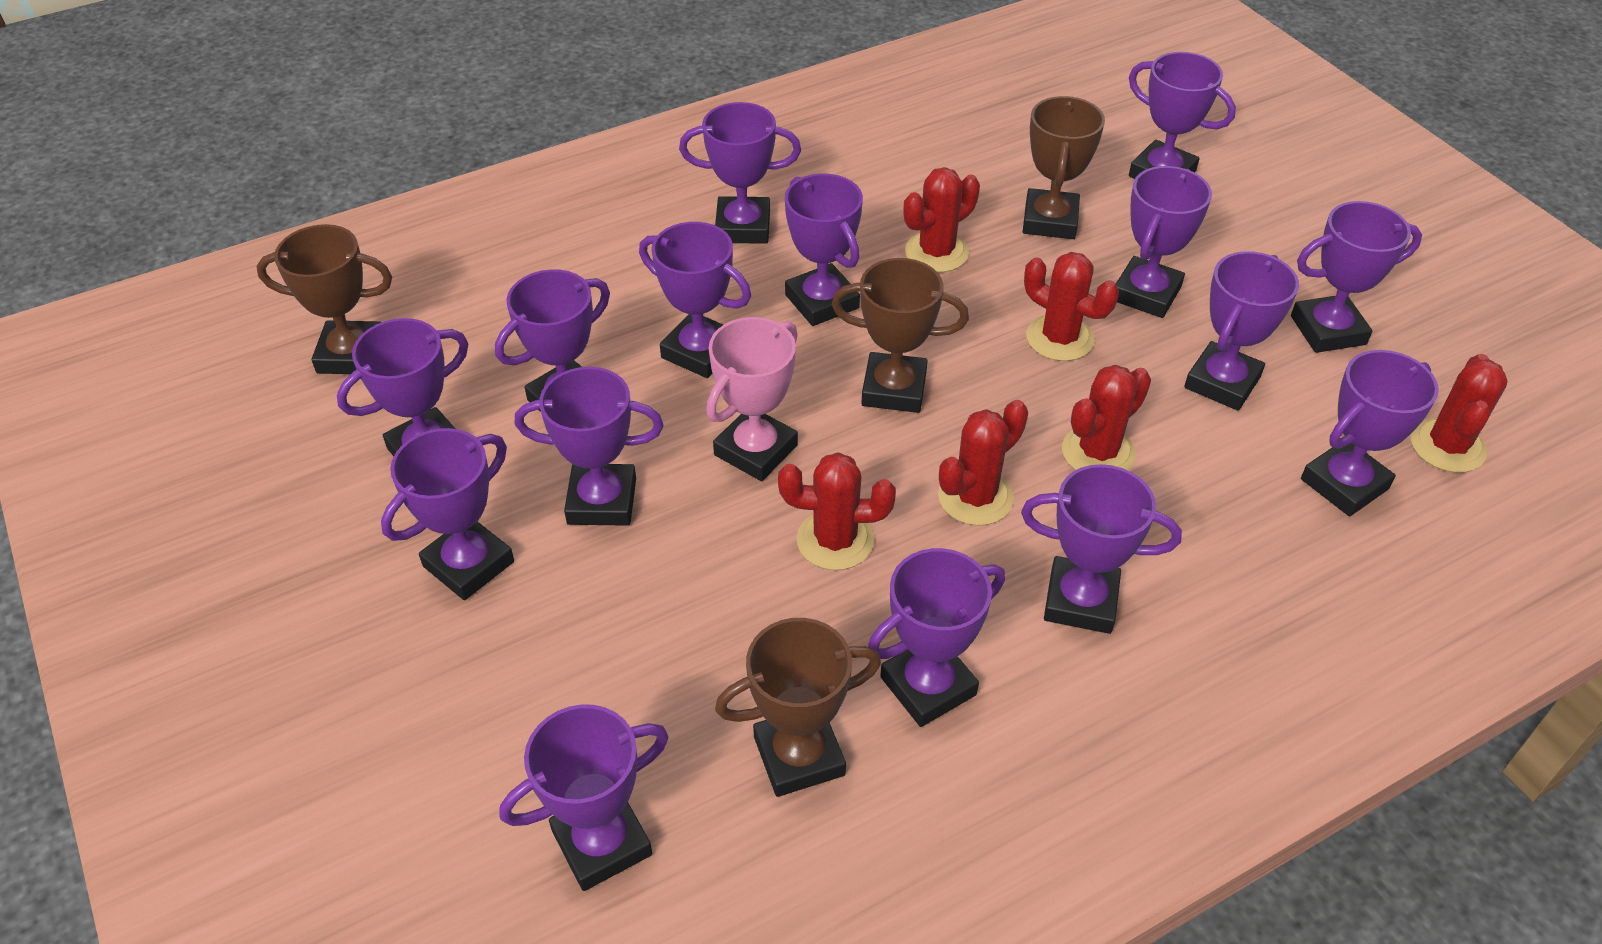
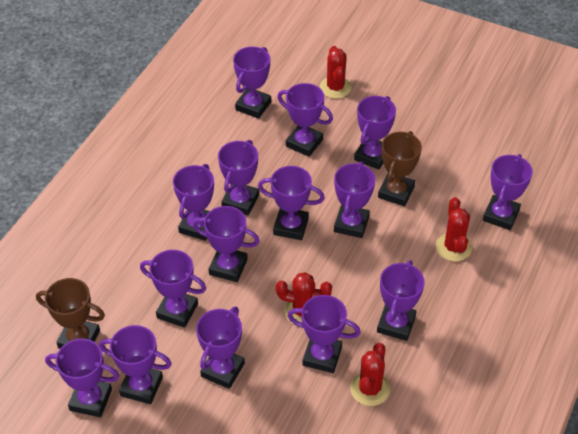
brown trophy: 4 -> 2
pink trophy: 1 -> 0
red cactus: 6 -> 4

